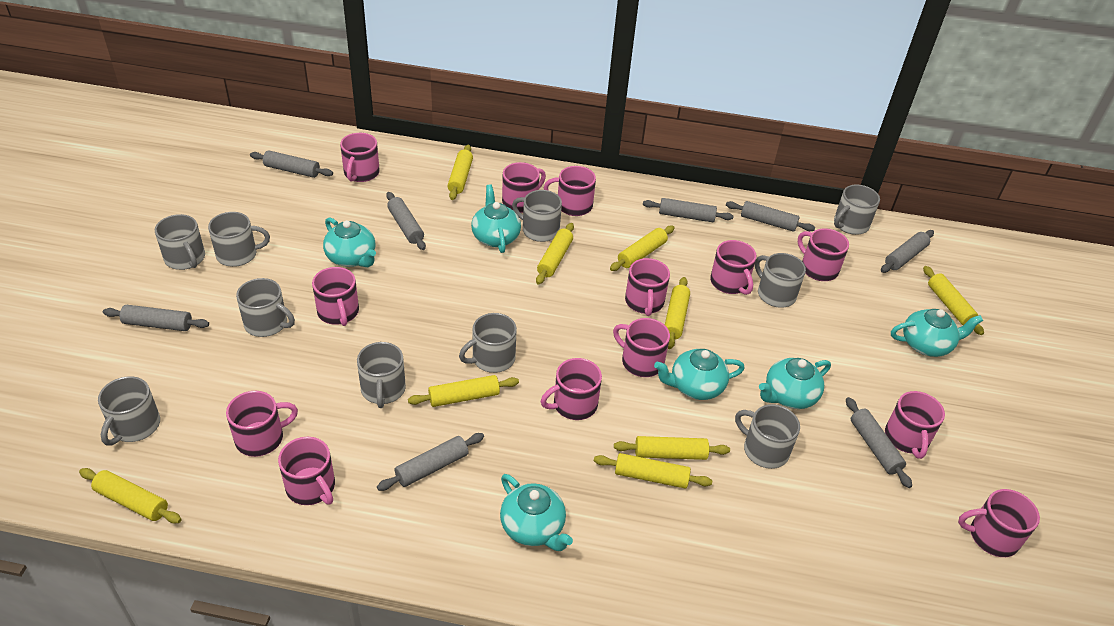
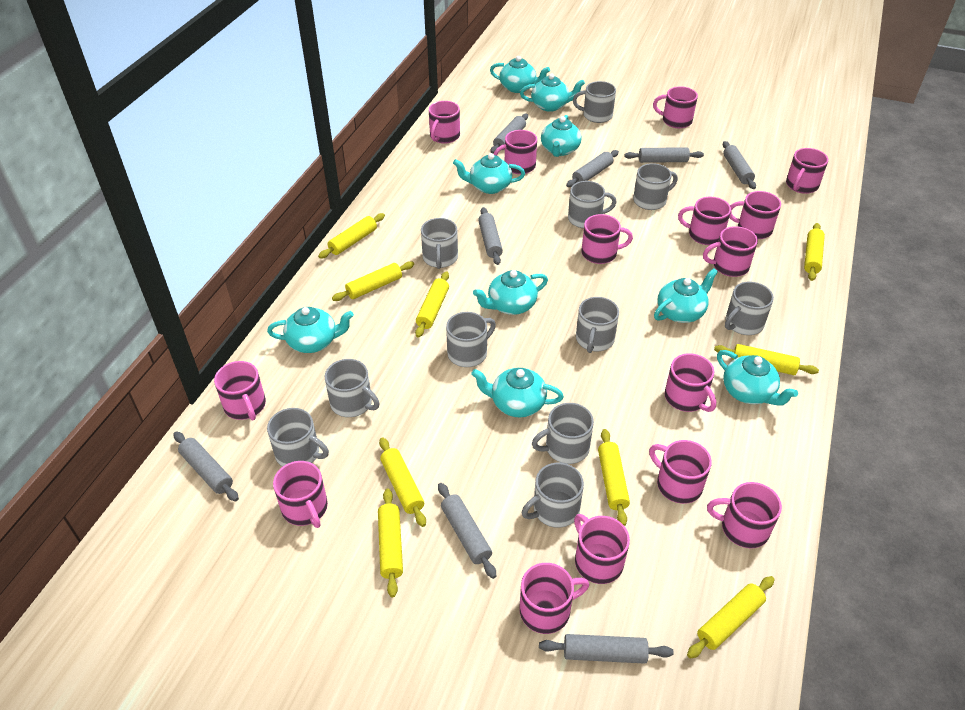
grey mug: 10 -> 11
pink mug: 13 -> 15
turquoise teapot: 6 -> 9

